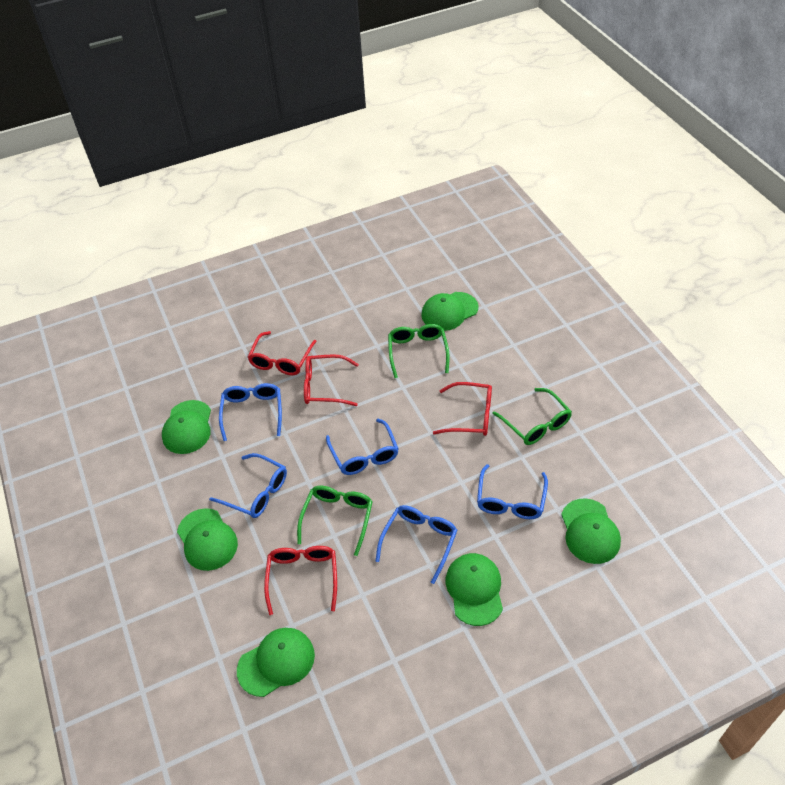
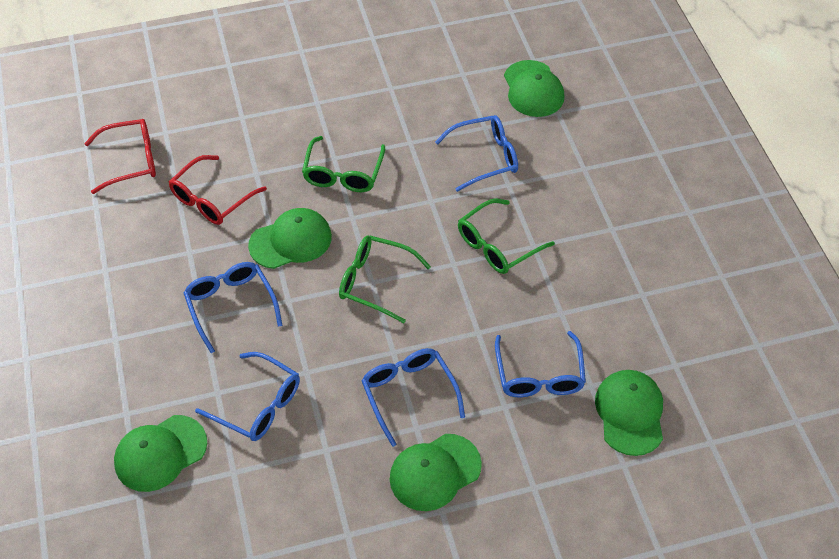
green cap: 6 -> 5
red glasses: 4 -> 2

